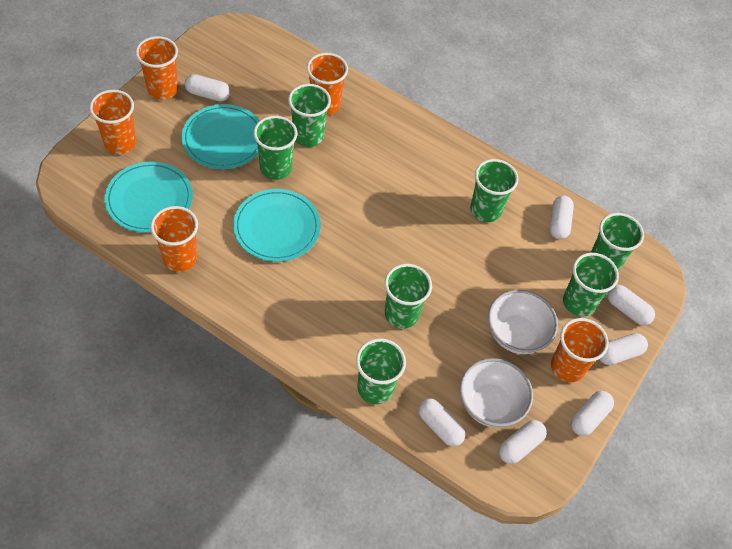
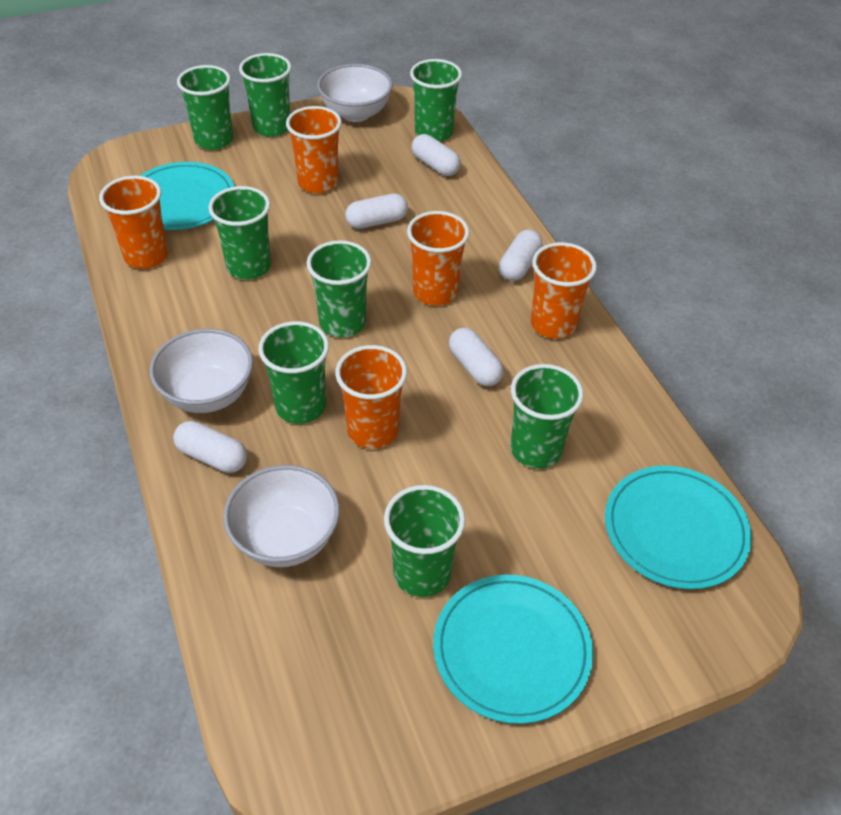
green cup: 7 -> 8
white bowl: 2 -> 3
white capsule: 7 -> 5

